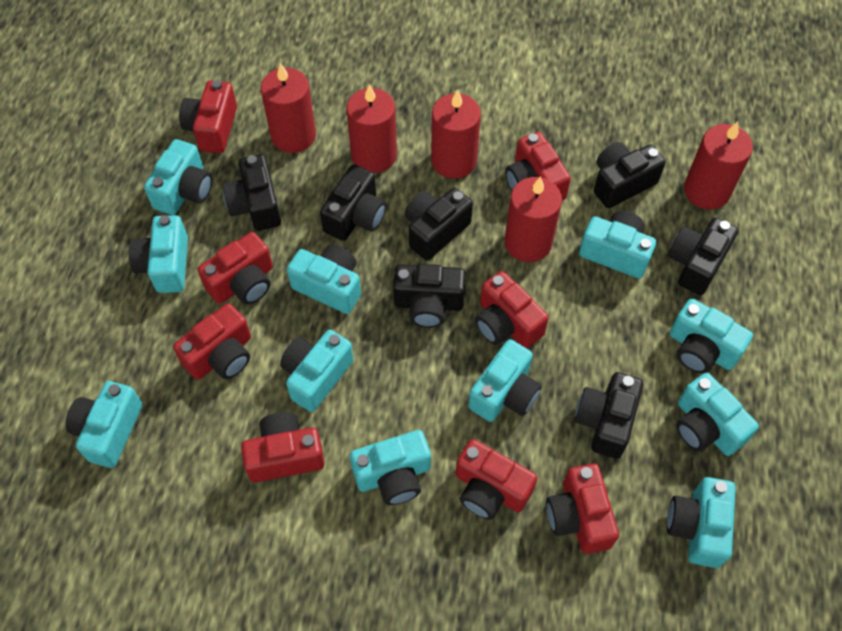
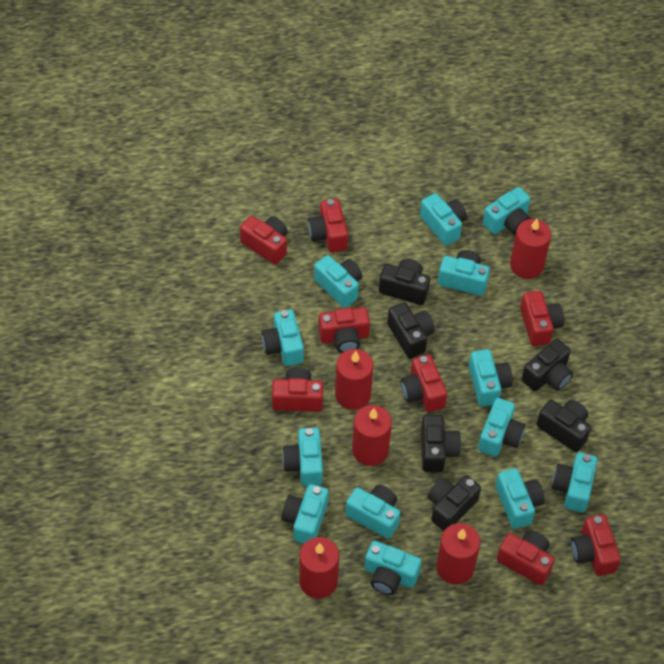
black camera: 7 -> 6
turquoise camera: 11 -> 13

